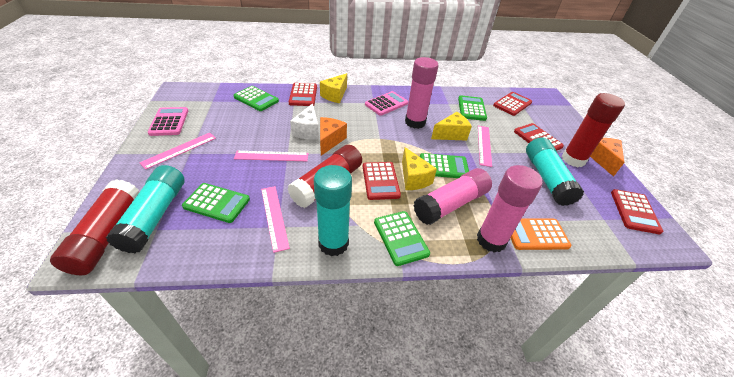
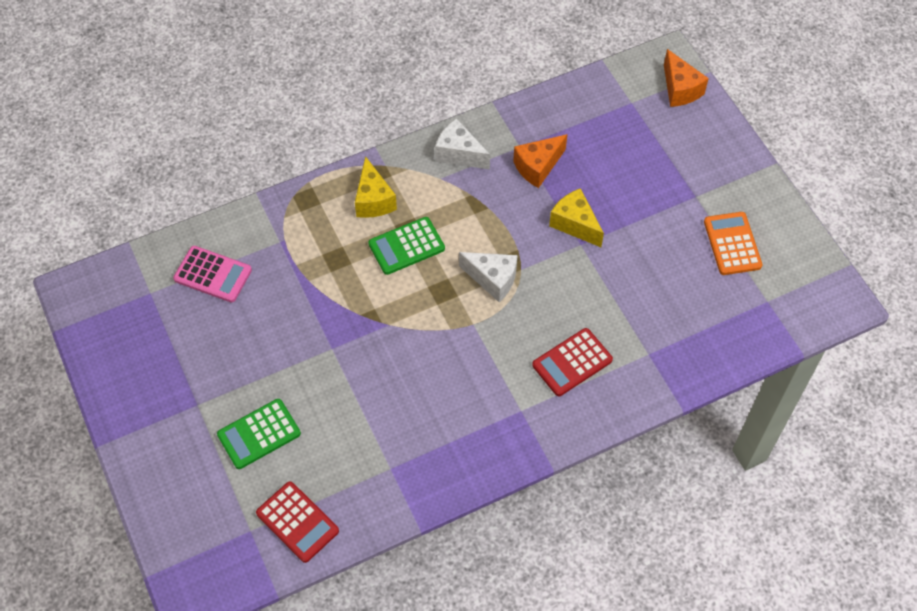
green calculator: 5 -> 2
pink calculator: 2 -> 1
pink glue stick: 3 -> 0
pink ruler: 4 -> 0
red calculator: 5 -> 2
red glue stick: 3 -> 0
turquoise glue stick: 3 -> 0
white cheese: 1 -> 2
yellow cheese: 3 -> 2

